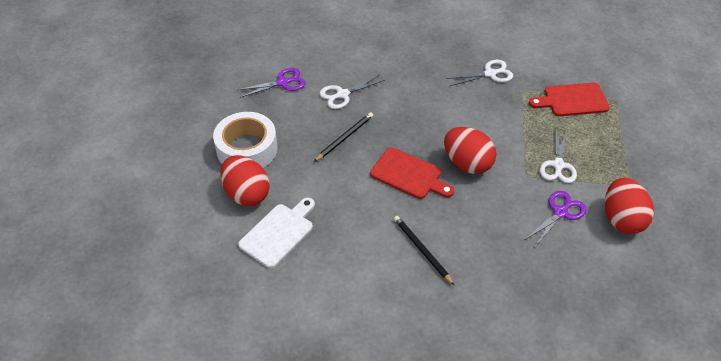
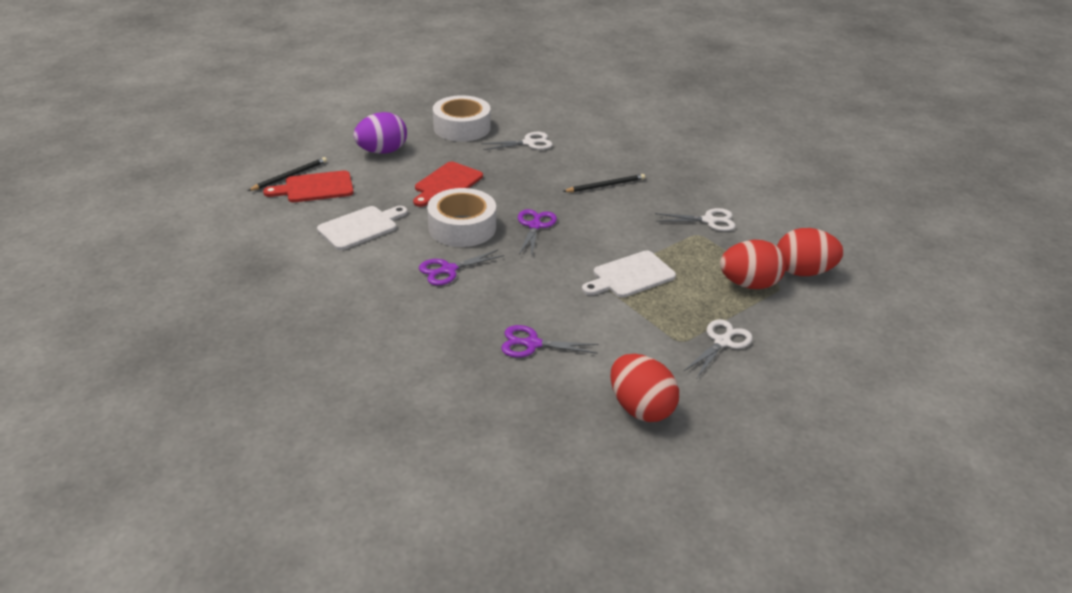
purple egg: 0 -> 1
purple scissors: 2 -> 3
white cutting board: 1 -> 2
white tape: 1 -> 2

